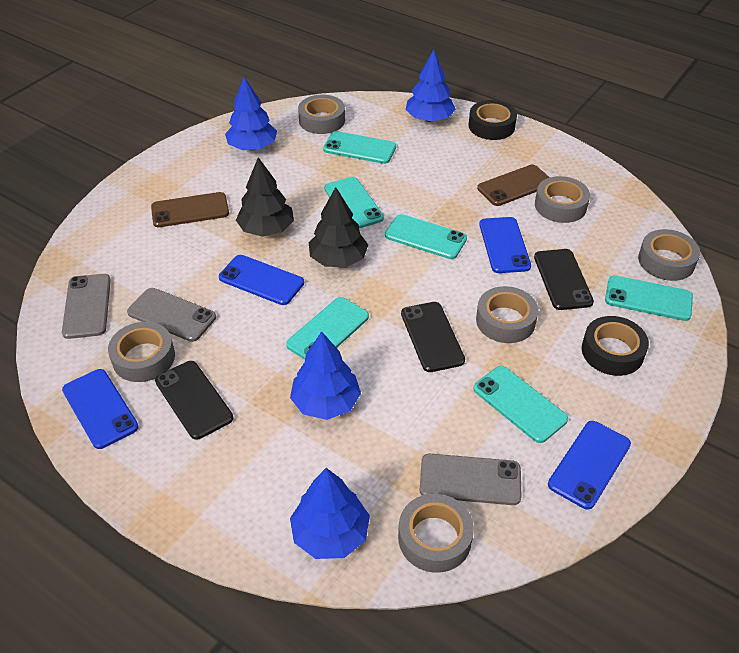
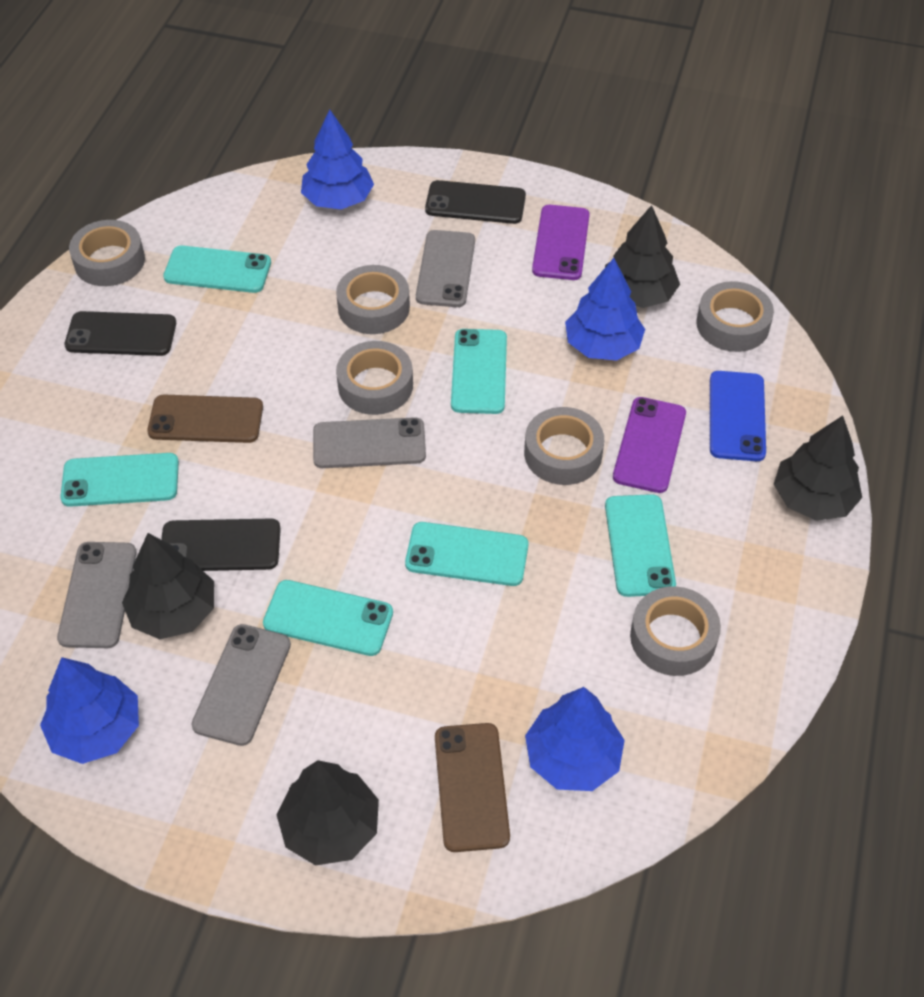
black tape: 2 -> 0
black tree: 2 -> 4
blue phone: 4 -> 1
grey phone: 3 -> 4
purple phone: 0 -> 2

